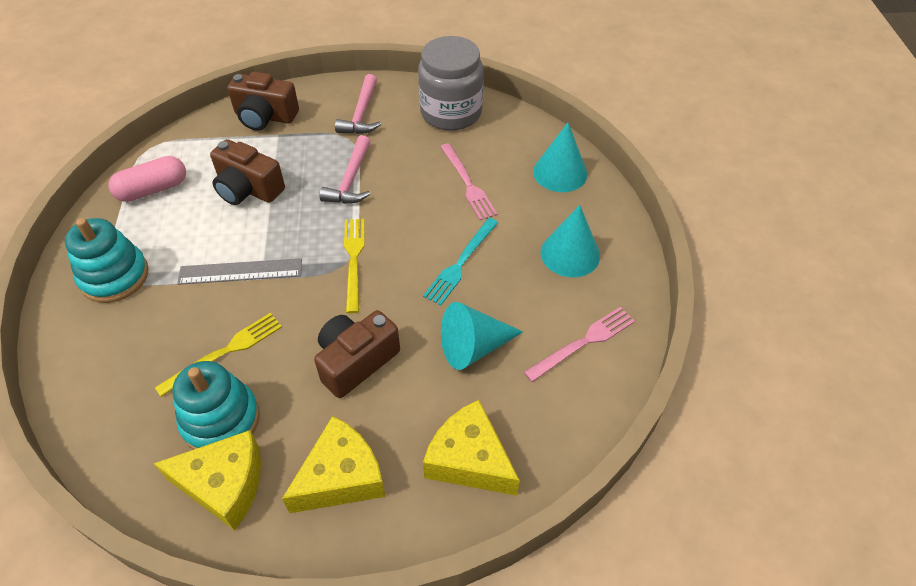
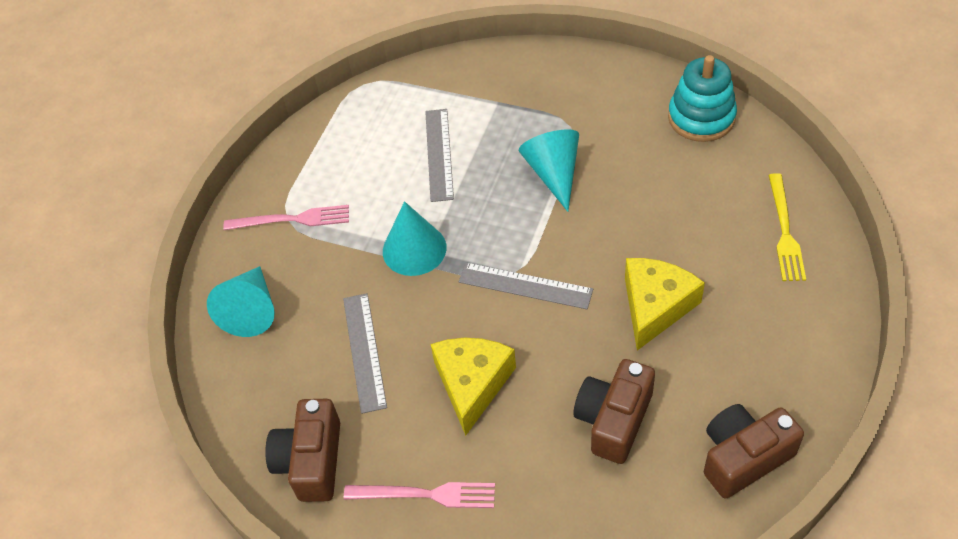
grey jar: 1 -> 0
grey ruler: 1 -> 3
pink capsule: 1 -> 0
pink hammer: 2 -> 0
turquoise fork: 1 -> 0
turquoise stacking toy: 2 -> 1
yellow cheese: 3 -> 2
yellow fork: 2 -> 1

